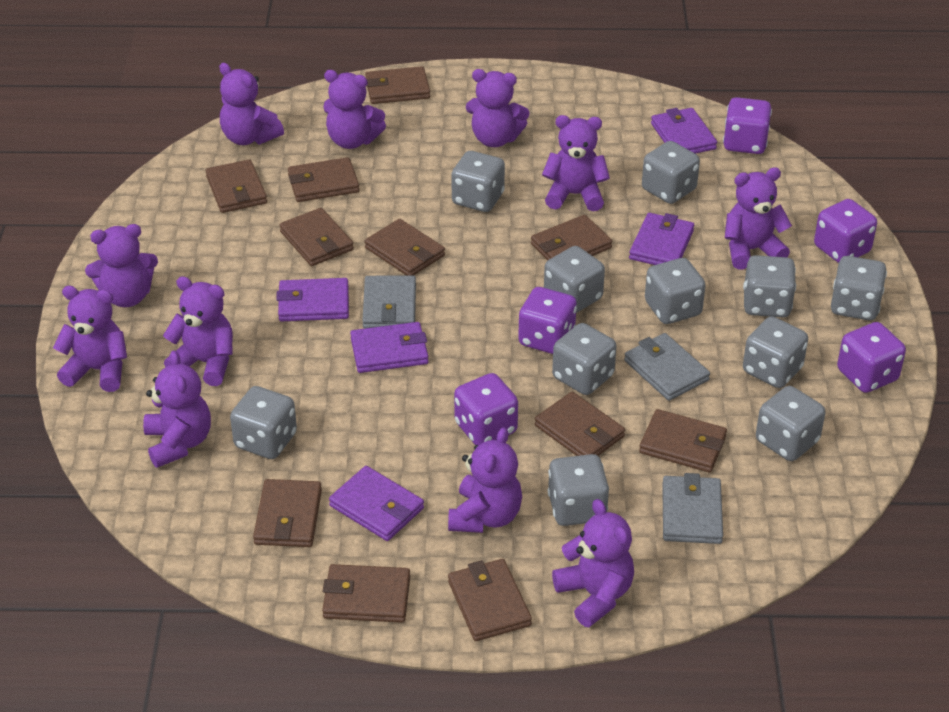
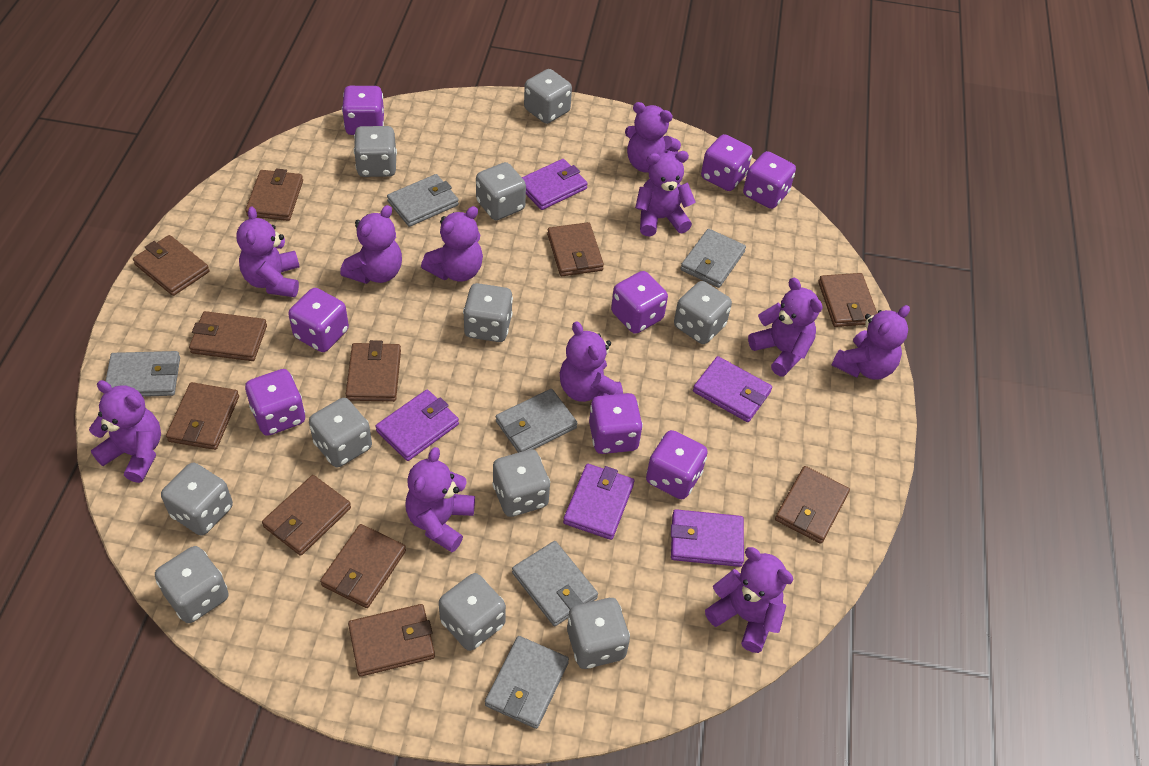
grey wallet: 3 -> 6
purple dice: 5 -> 8

